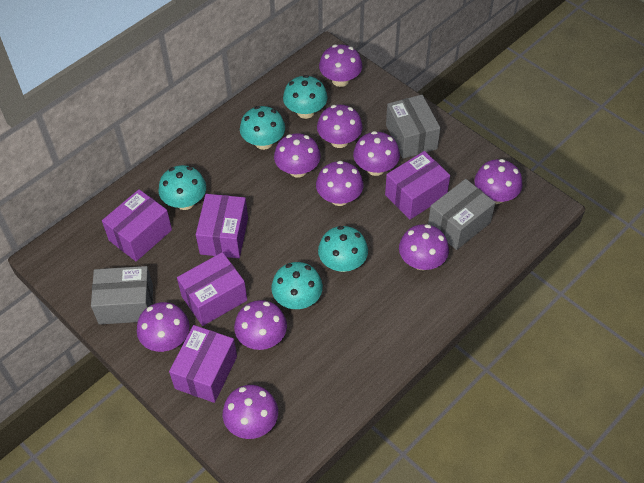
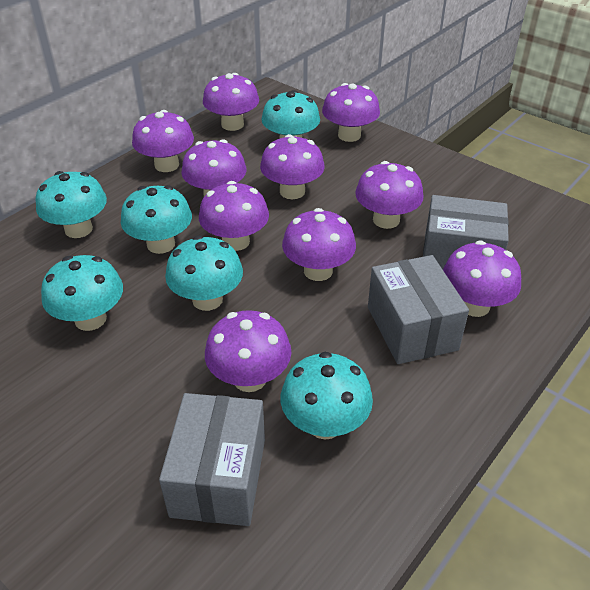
purple box: 5 -> 0
turquoise mushroom: 5 -> 6

